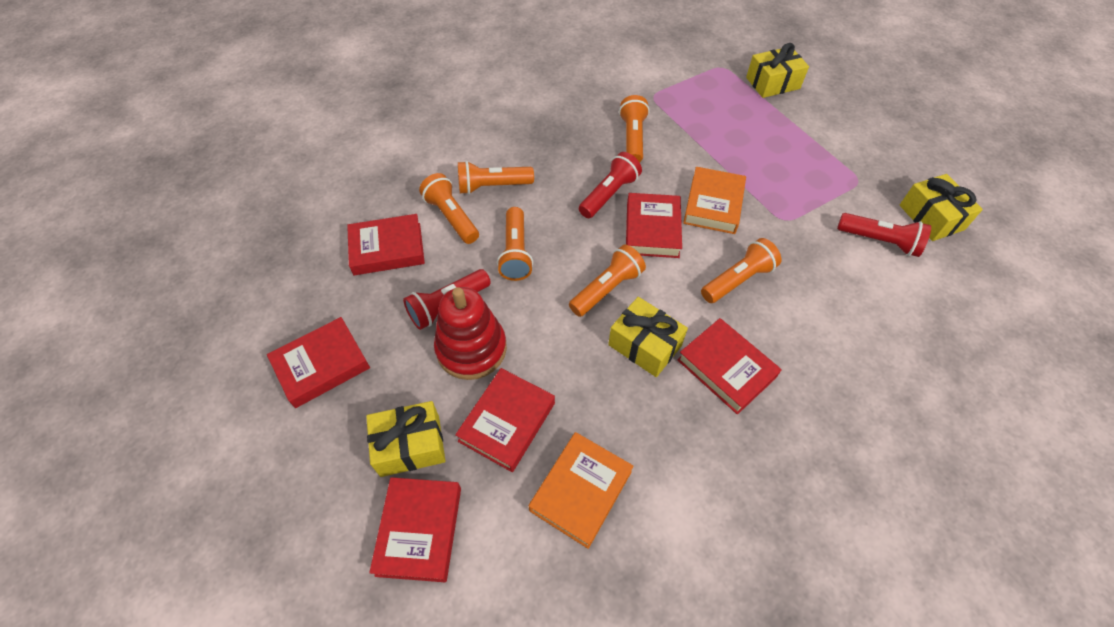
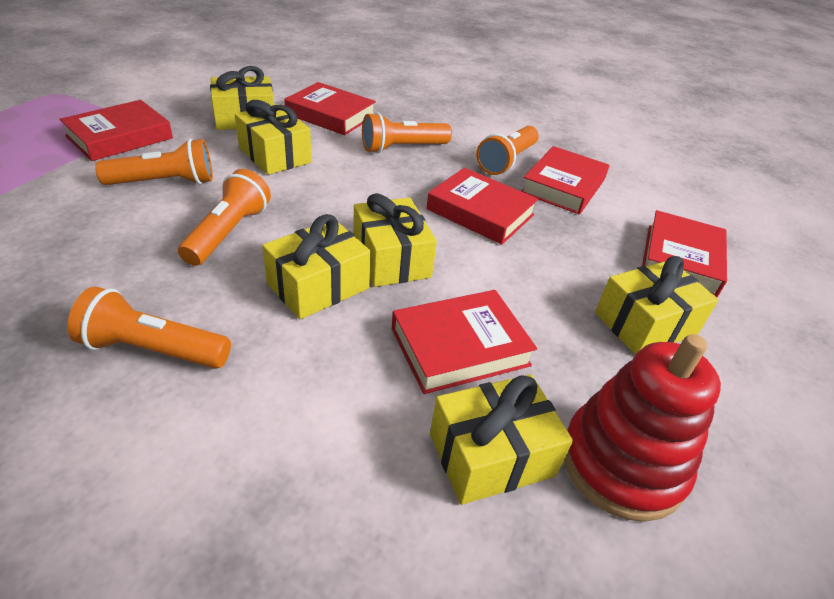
orange book: 2 -> 0
orange flashlight: 6 -> 5
red flashlight: 3 -> 0
yellow gift: 4 -> 6

